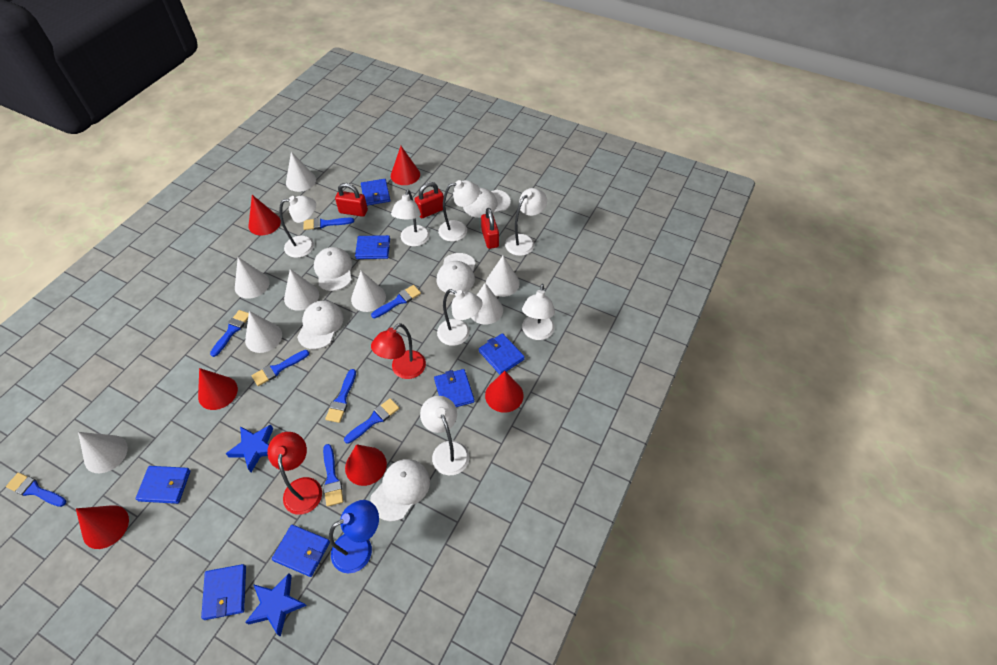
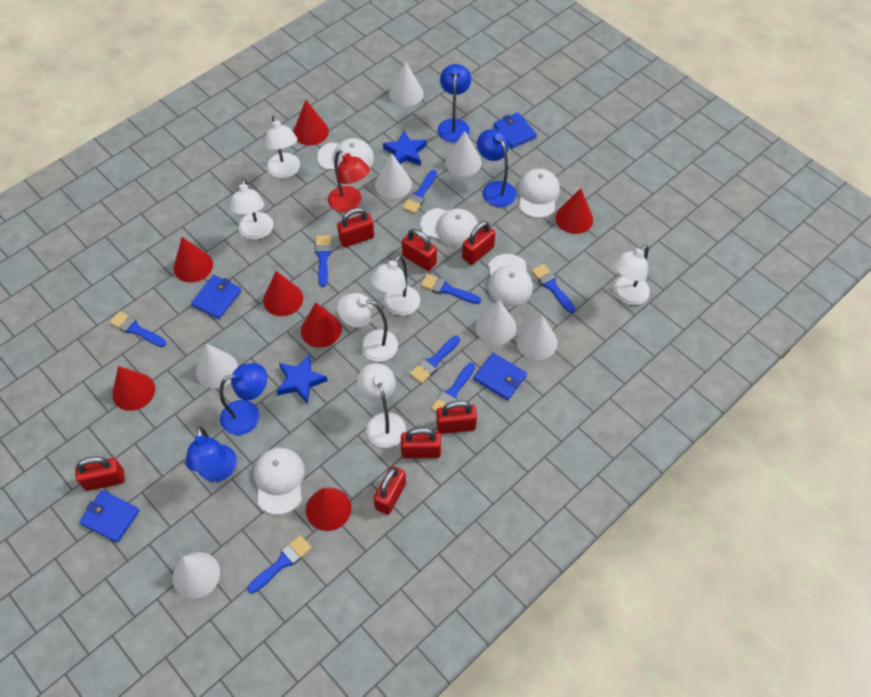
blue lamp: 1 -> 4
blue wallet: 7 -> 4
red cone: 6 -> 7
red lamp: 2 -> 1
red padlock: 3 -> 7
white cone: 8 -> 7
white lamp: 7 -> 6

